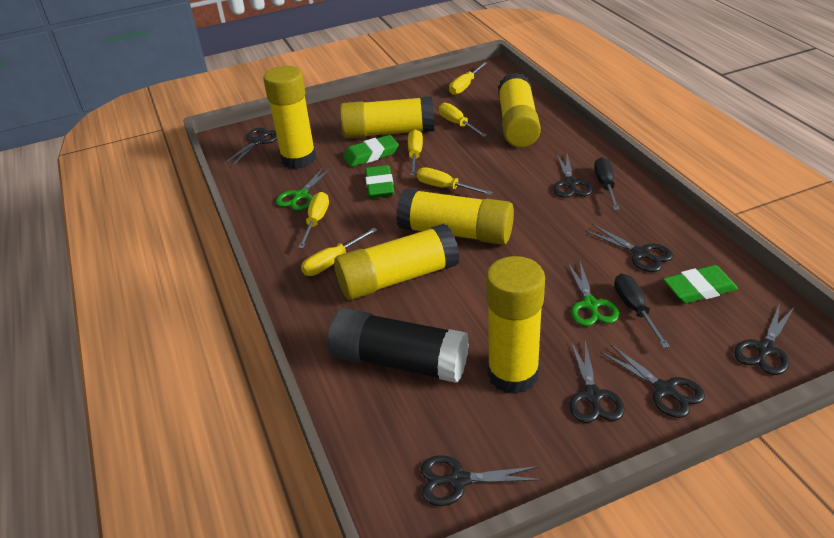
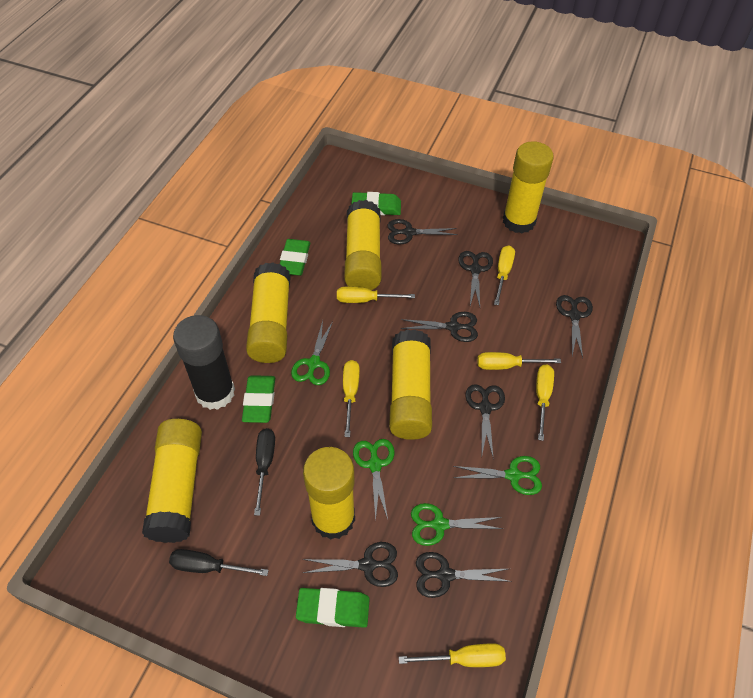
green eraser: 3 -> 4
green scissors: 2 -> 4

